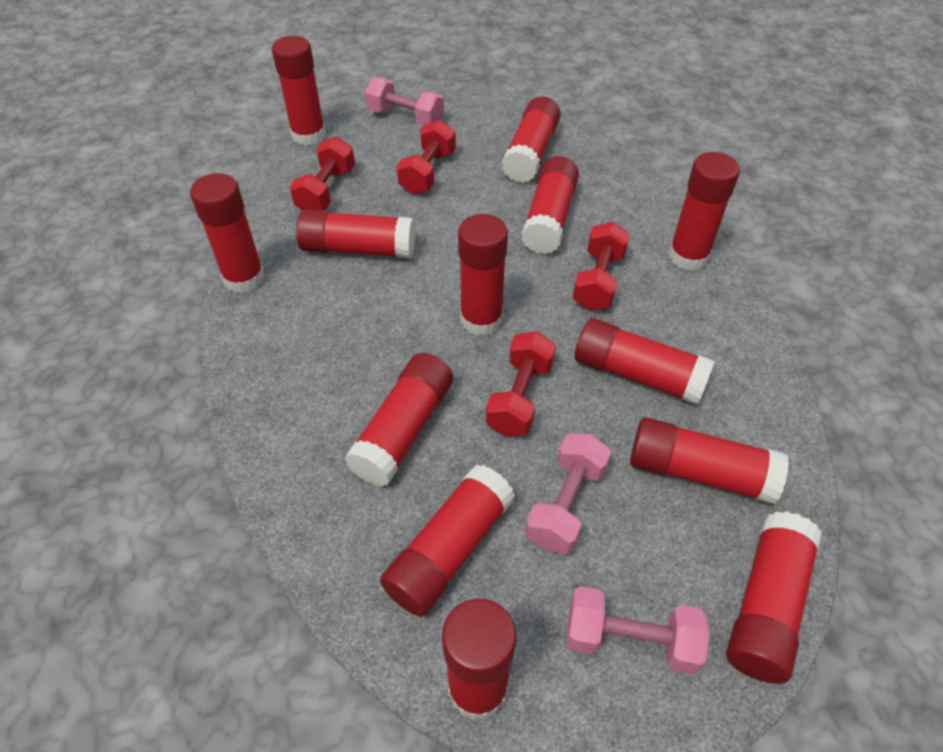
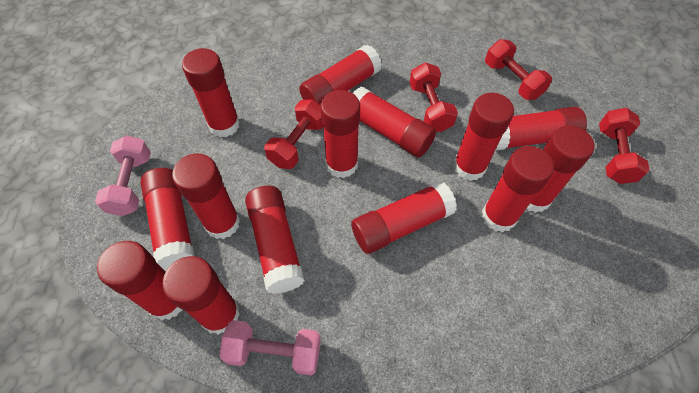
pink dumbbell: 3 -> 2
red glue stick: 13 -> 14

